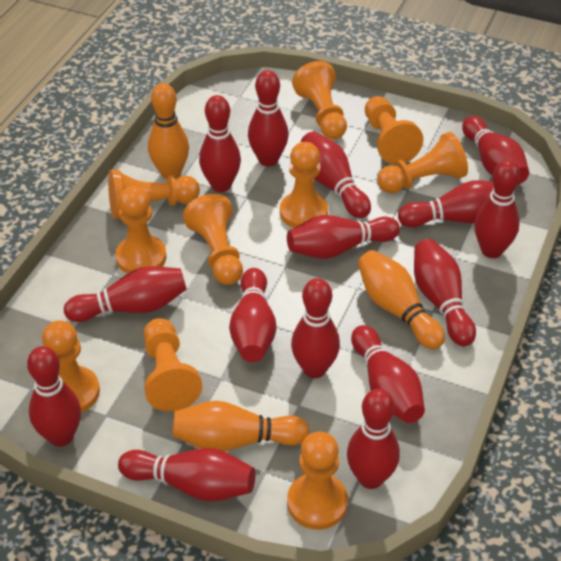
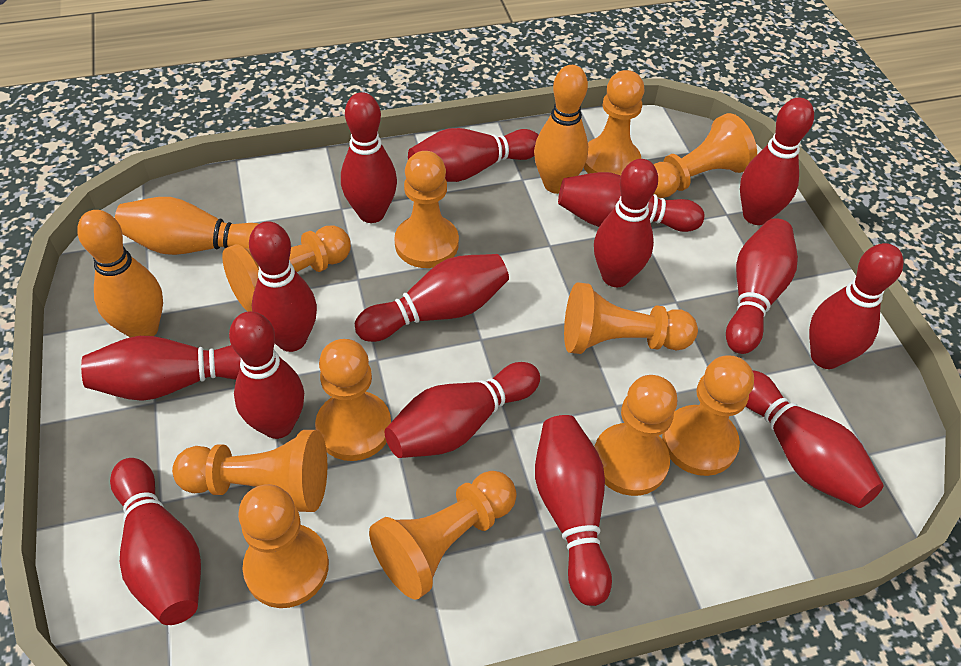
orange pawn: 10 -> 11

